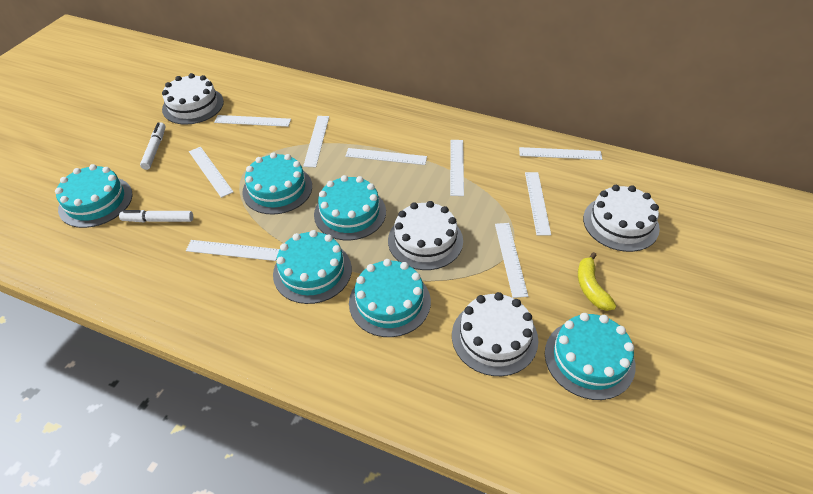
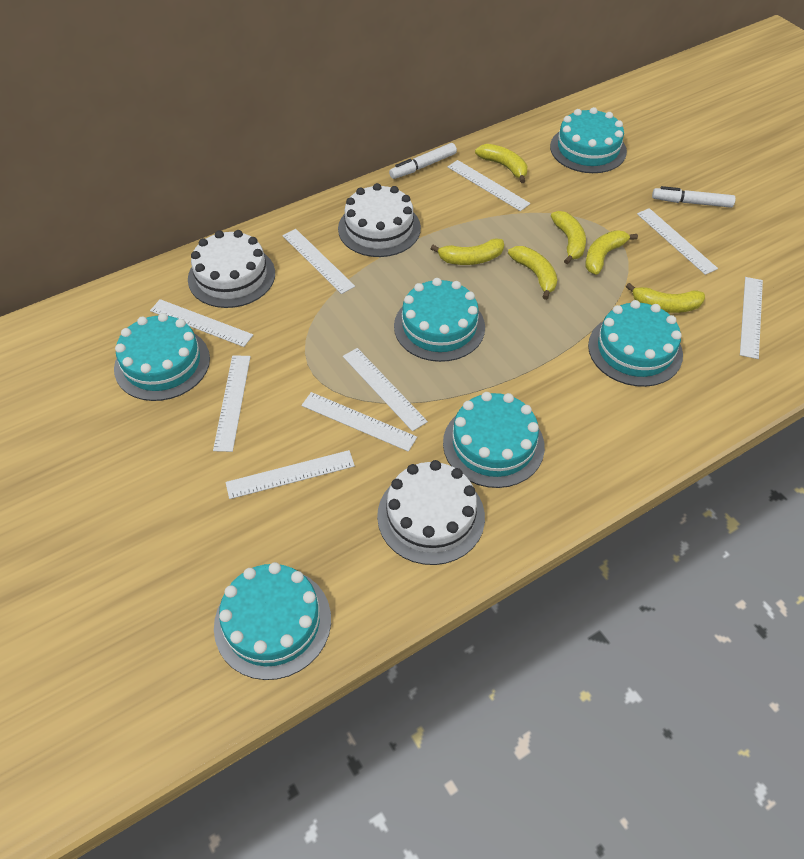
white cake: 4 -> 3
yellow banana: 1 -> 6

